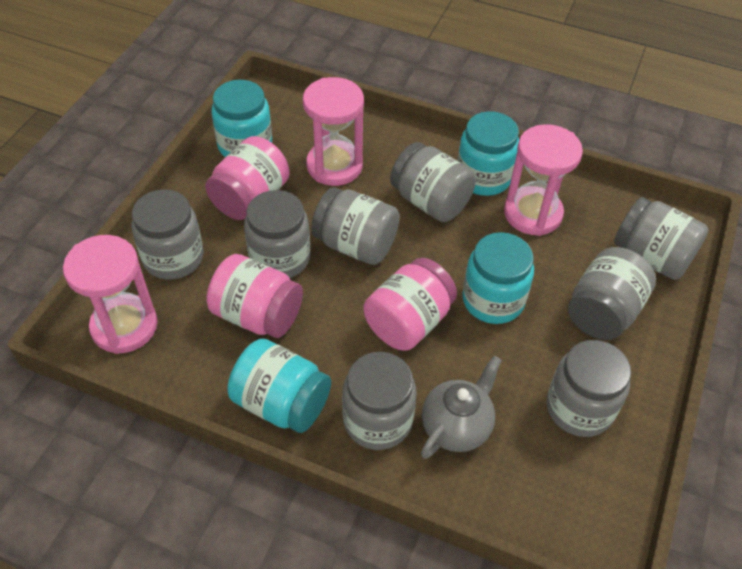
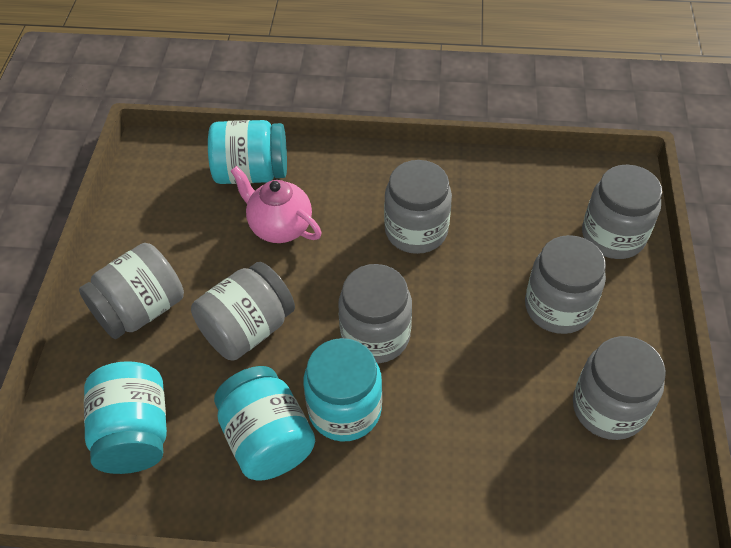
grey jar: 8 -> 7
grey teapot: 1 -> 0
pink hourglass: 3 -> 0
pink jar: 3 -> 0
pink teapot: 0 -> 1

